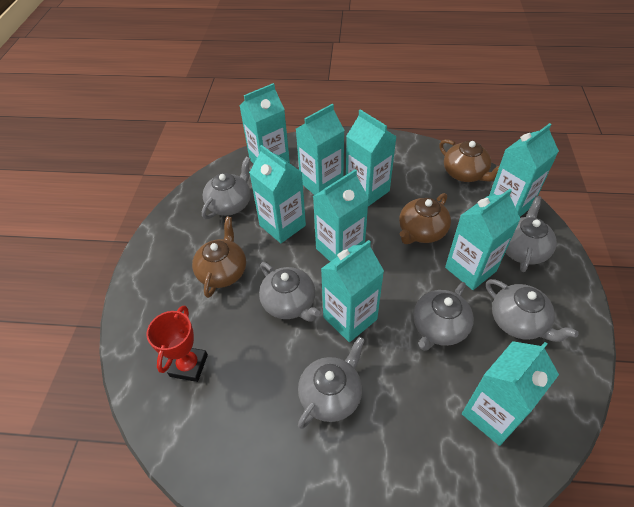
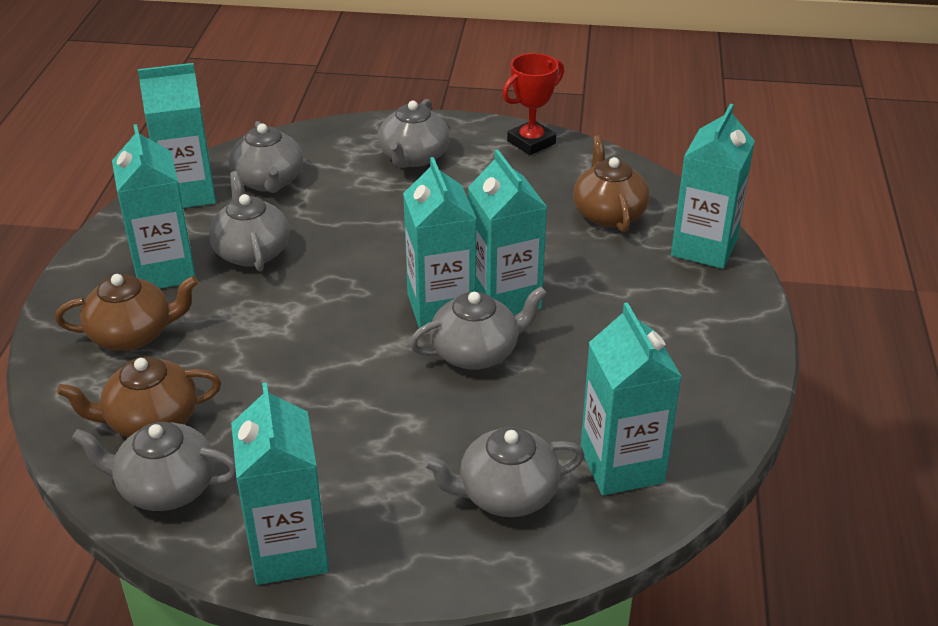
turquoise carton: 9 -> 7

